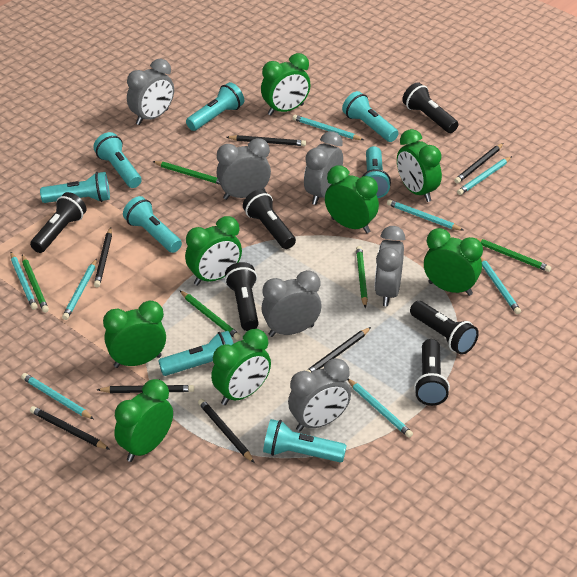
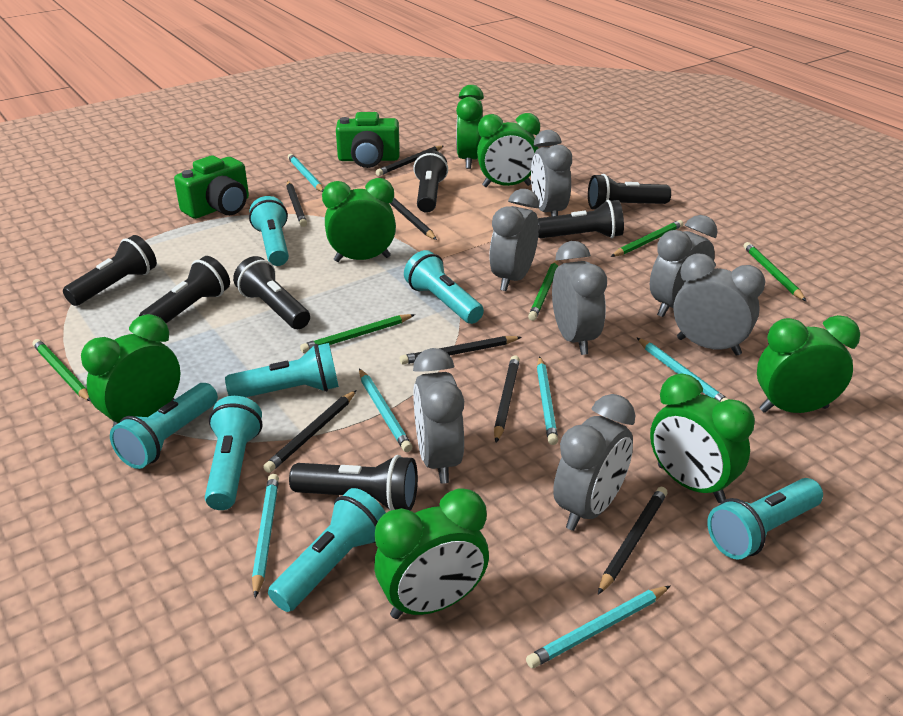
black flashlight: 6 -> 7
green camera: 0 -> 2
green clock: 8 -> 7
grey clock: 6 -> 7
turquoise flashlight: 8 -> 7
turquoise pencil: 8 -> 6

